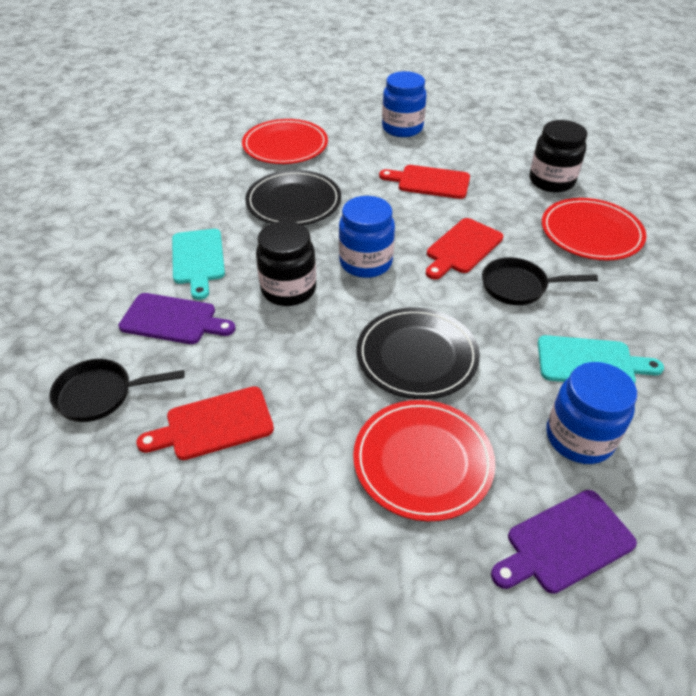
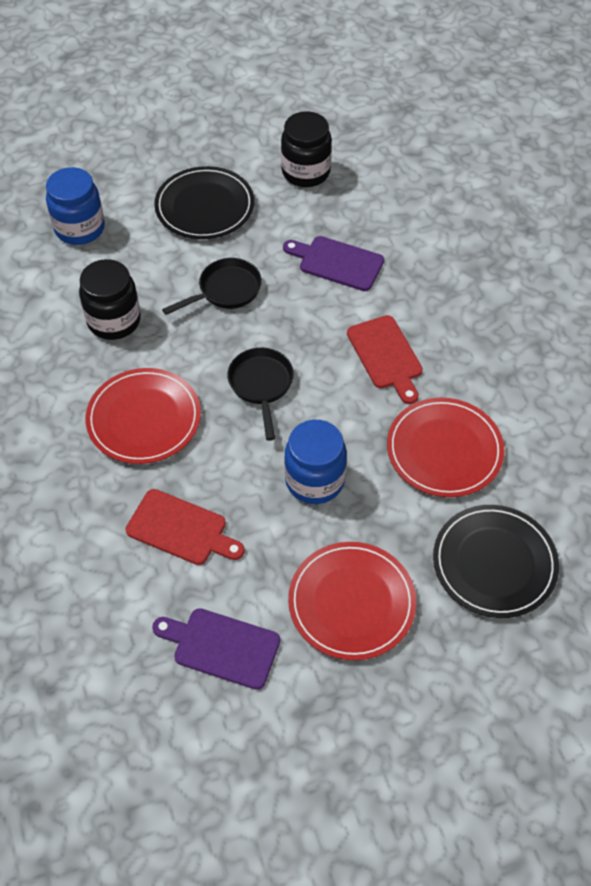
blue jar: 3 -> 2
red cutting board: 3 -> 2
turquoise cutting board: 2 -> 0

